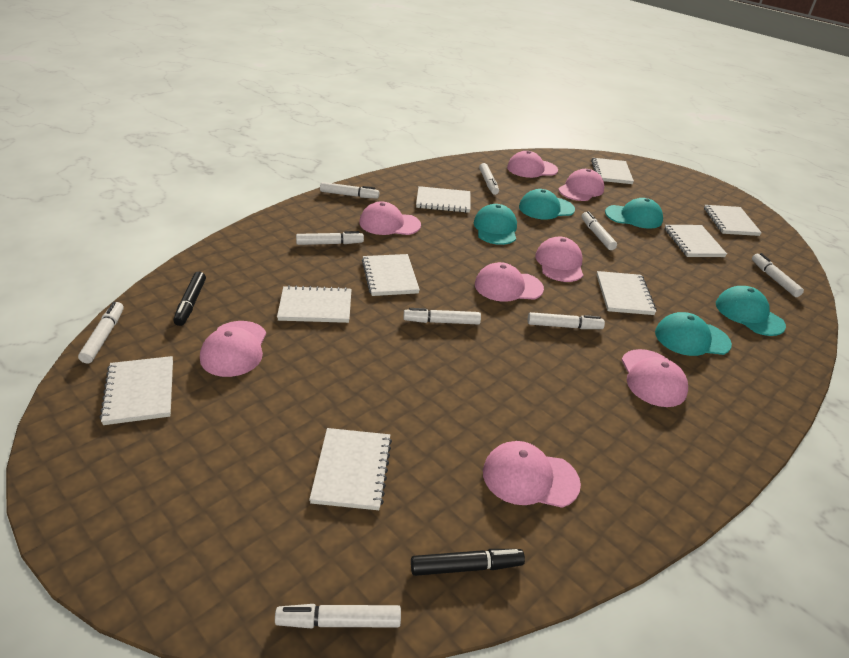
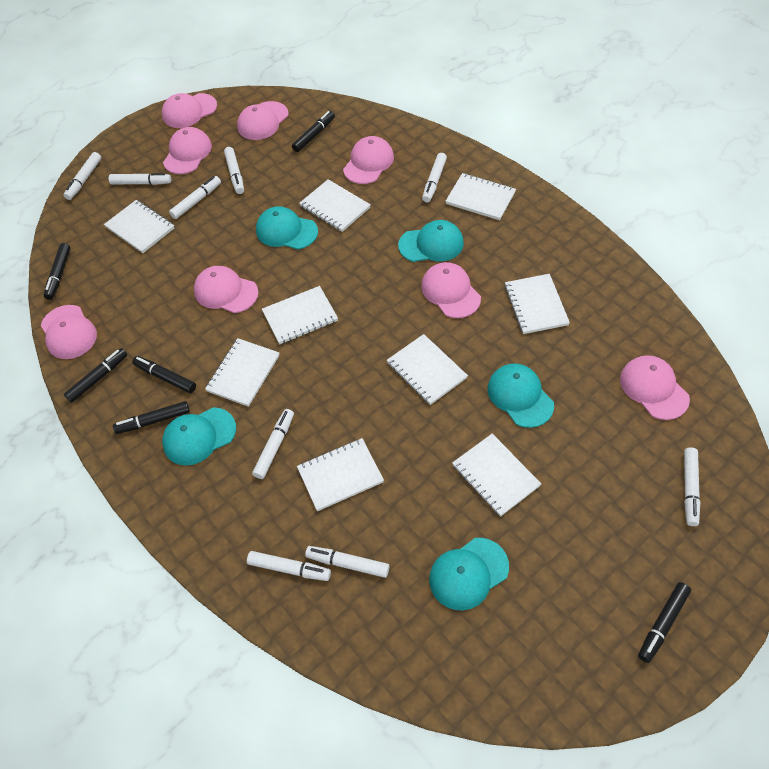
black marker: 2 -> 6

